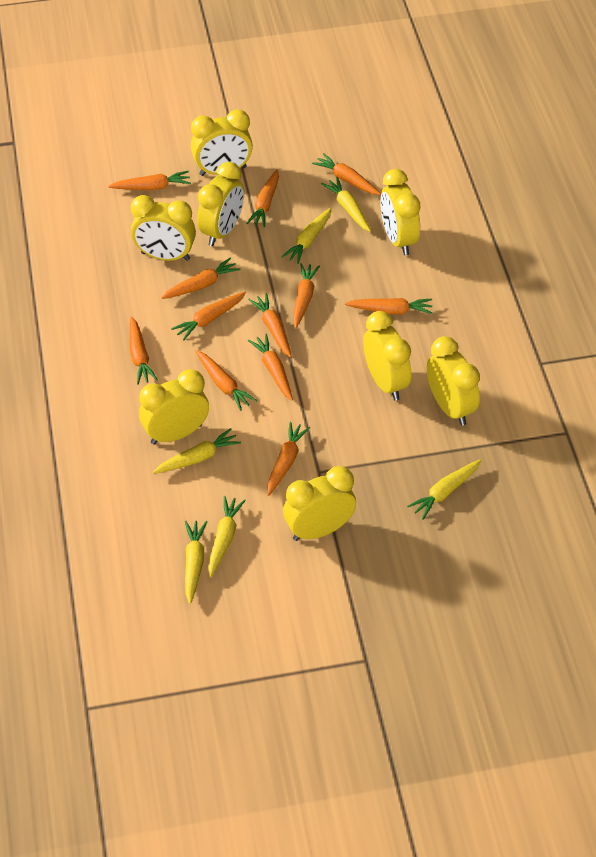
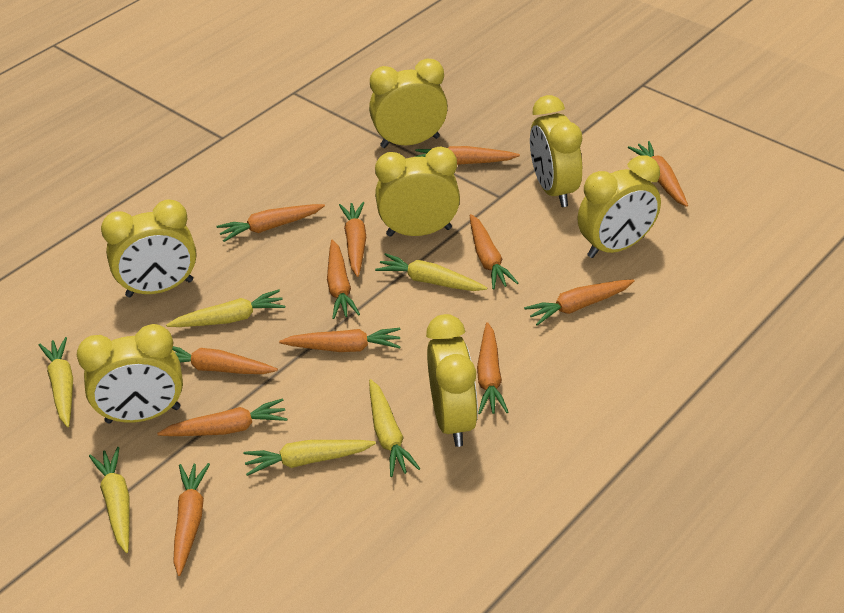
yellow clock: 8 -> 7

